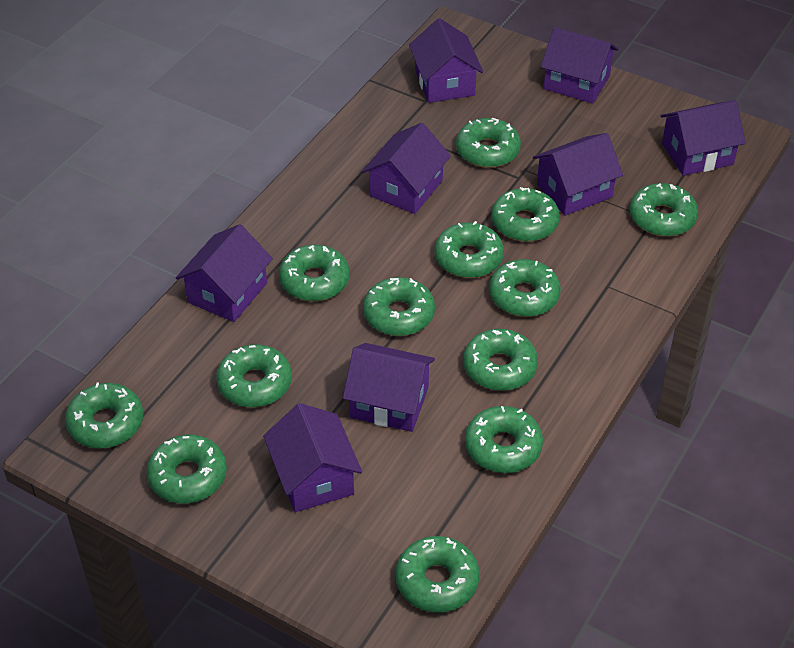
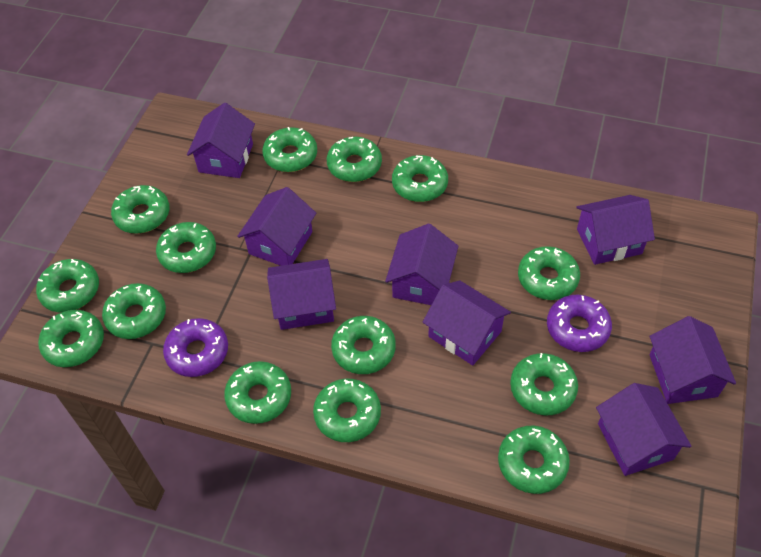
green donut: 13 -> 14
purple donut: 0 -> 2

